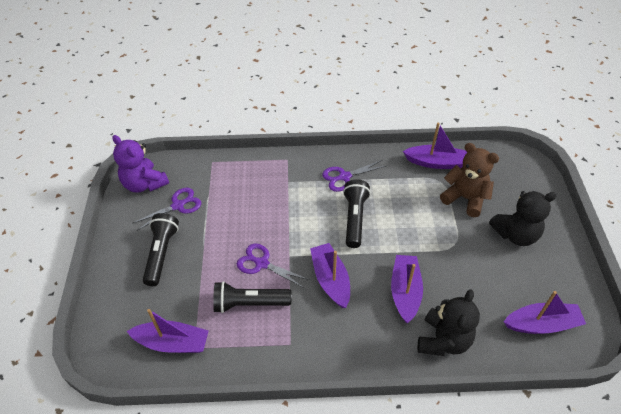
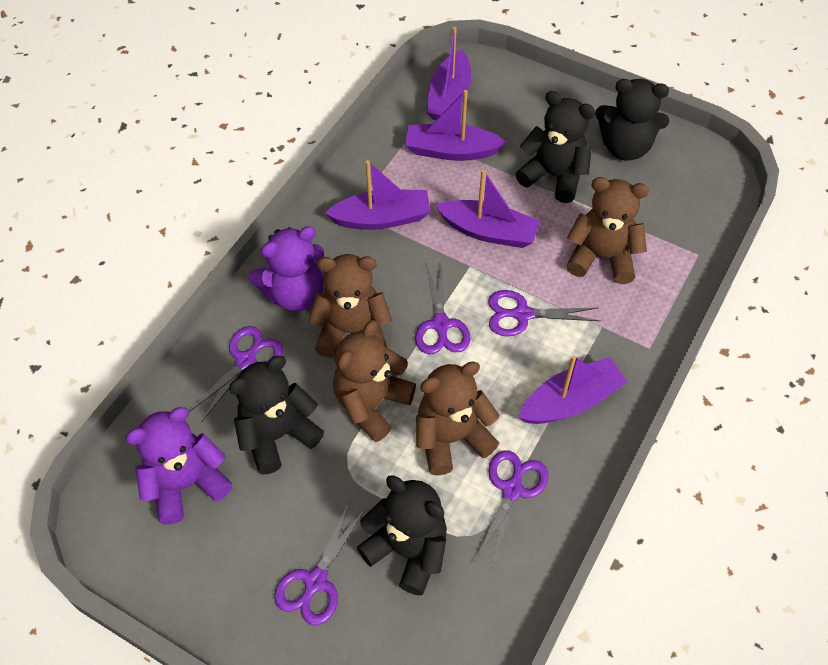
black flashlight: 3 -> 0
black teddy bear: 2 -> 4
brown teddy bear: 1 -> 4
purple scissors: 3 -> 5
purple teddy bear: 1 -> 2

